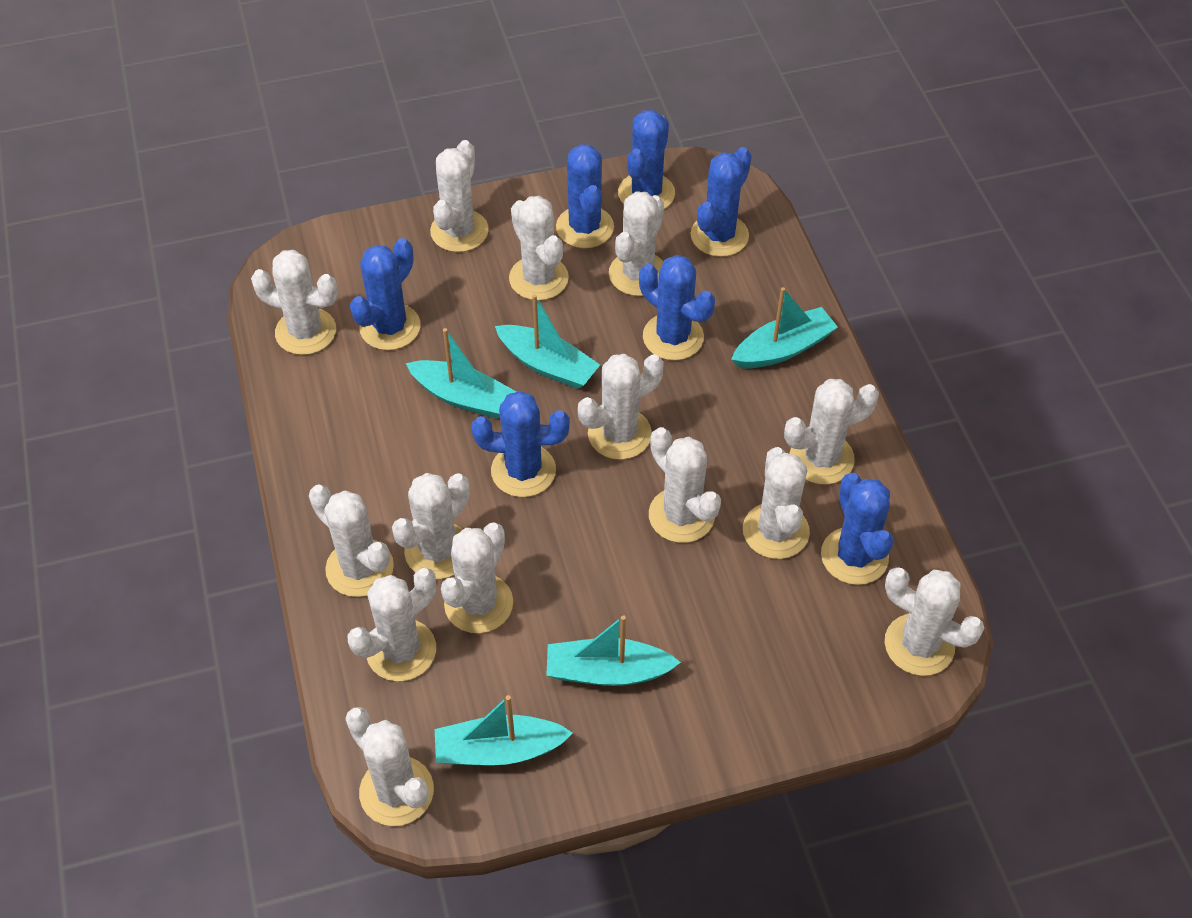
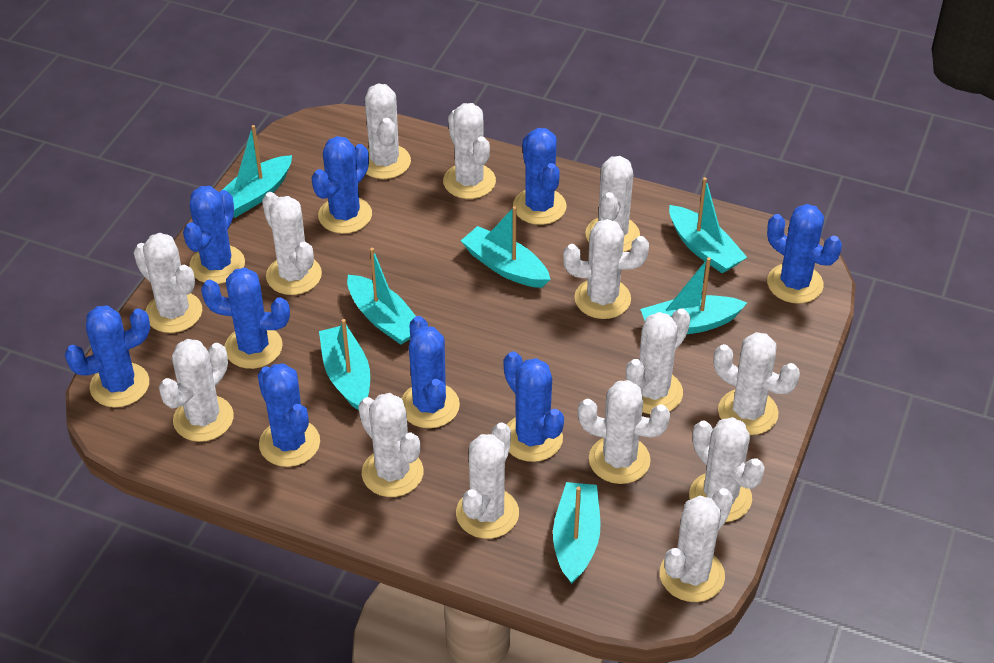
blue cactus: 7 -> 9
turquoise boat: 5 -> 7

